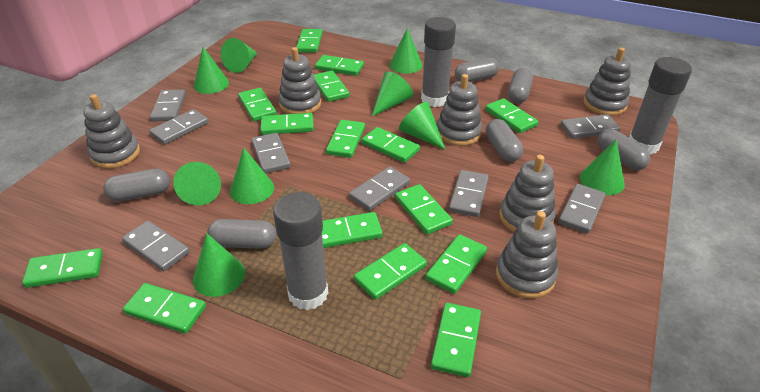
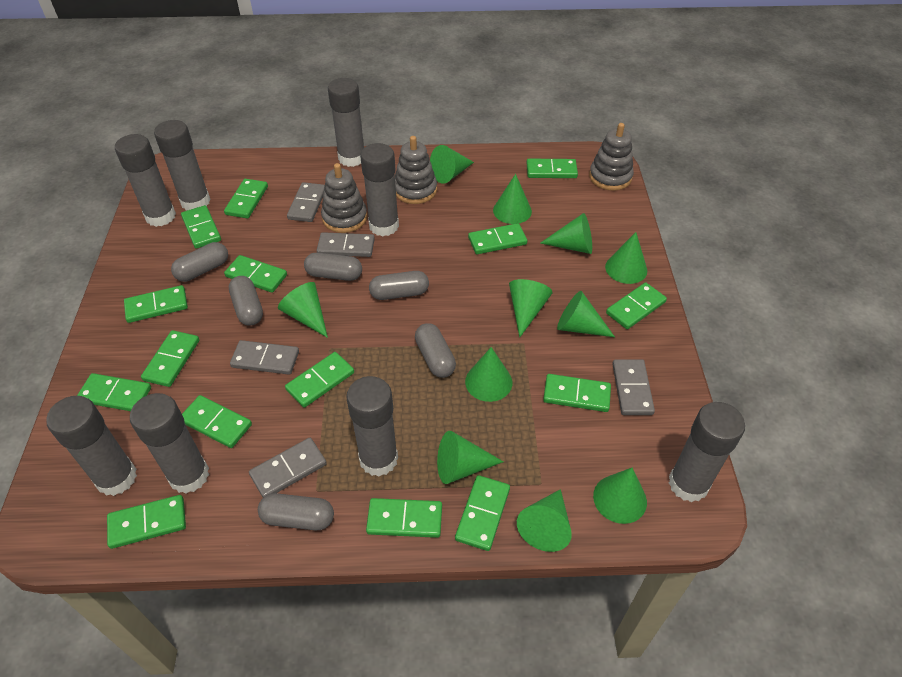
green cone: 9 -> 11
grey domino: 8 -> 5
grey glue stick: 3 -> 8
grey stacking toy: 6 -> 3

